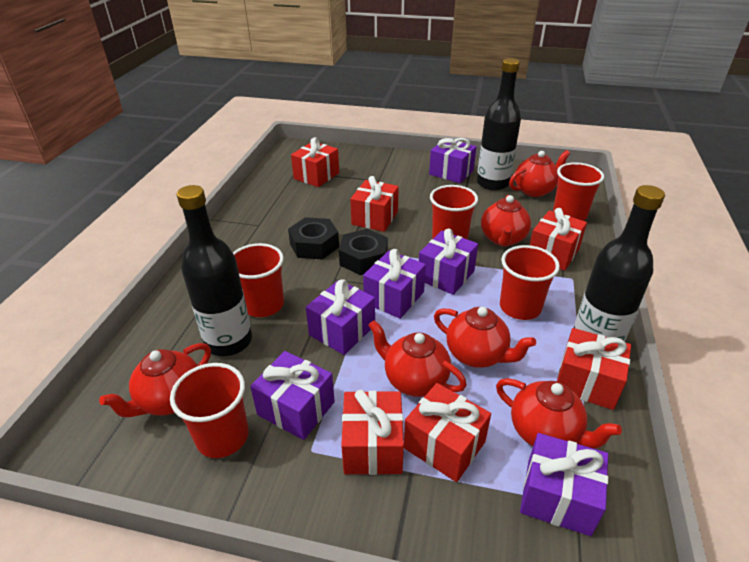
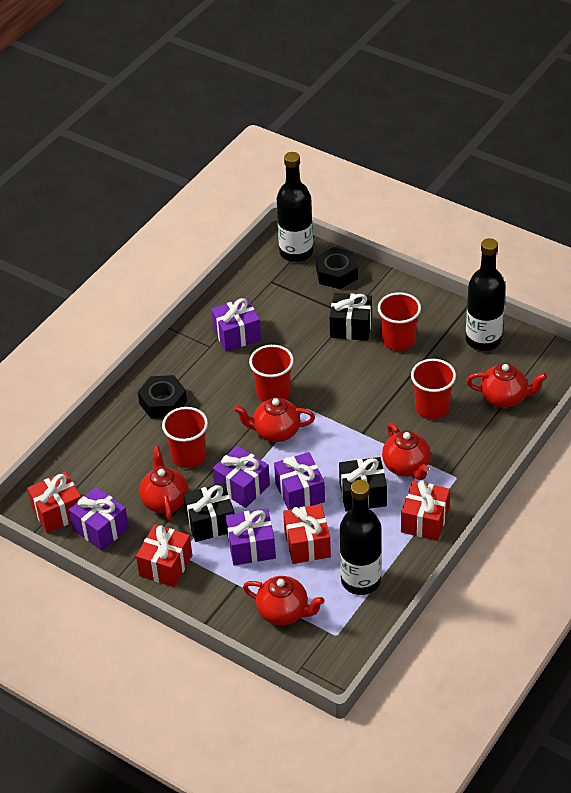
black gift: 0 -> 3
purple gift: 6 -> 5
red cup: 5 -> 4
red gift: 6 -> 4
red teapot: 6 -> 5

